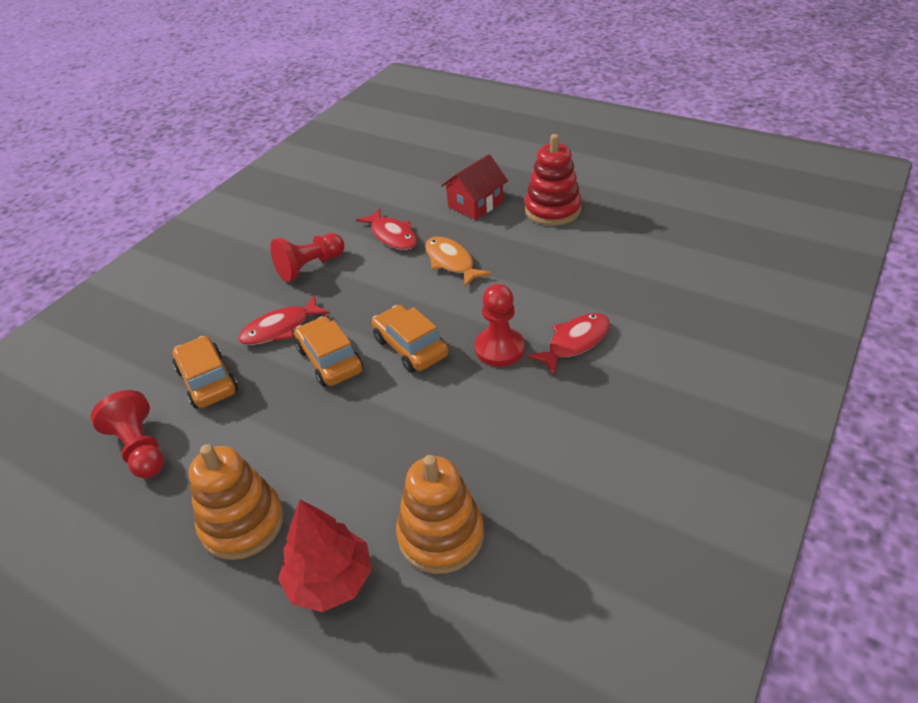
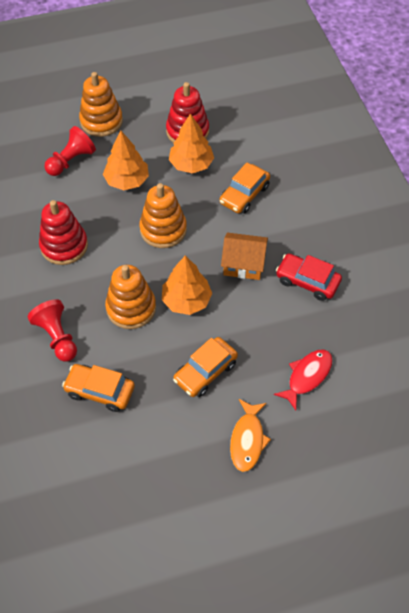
orange house: 0 -> 1
orange stacking toy: 2 -> 3
orange tree: 0 -> 3
red car: 0 -> 1
red fish: 3 -> 1
red house: 1 -> 0
red pawn: 3 -> 2
red stacking toy: 1 -> 2
red tree: 1 -> 0

